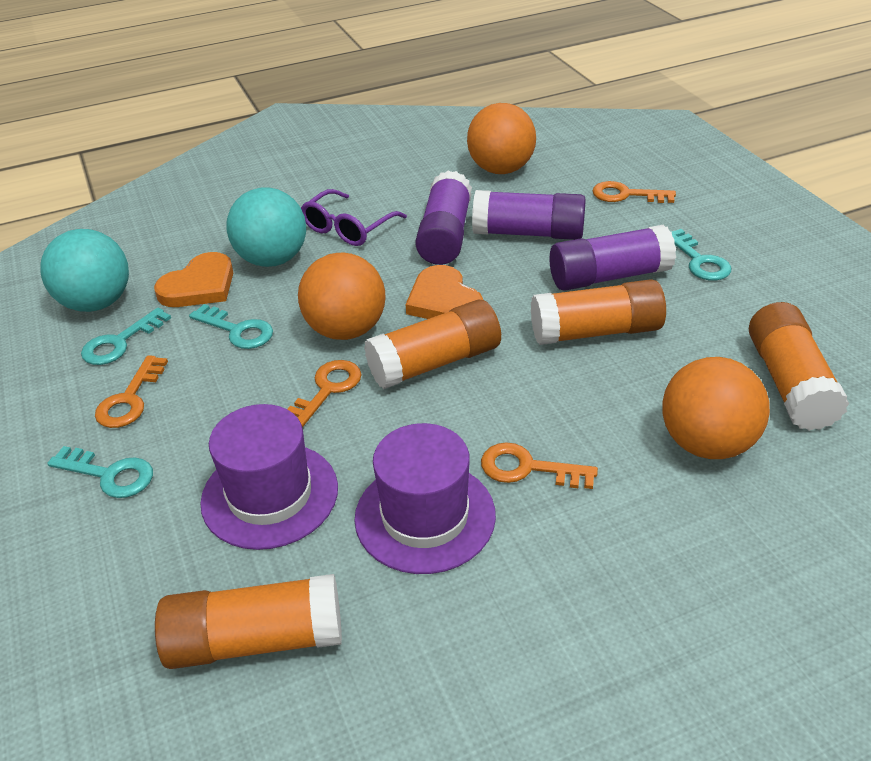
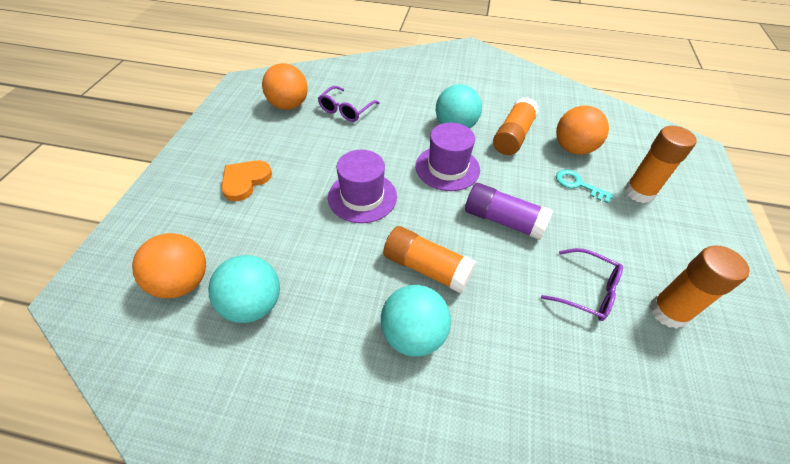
orange heart: 2 -> 1
orange key: 4 -> 0
purple glasses: 1 -> 2
purple glue stick: 3 -> 1
turquoise ball: 2 -> 3
turquoise key: 4 -> 1

